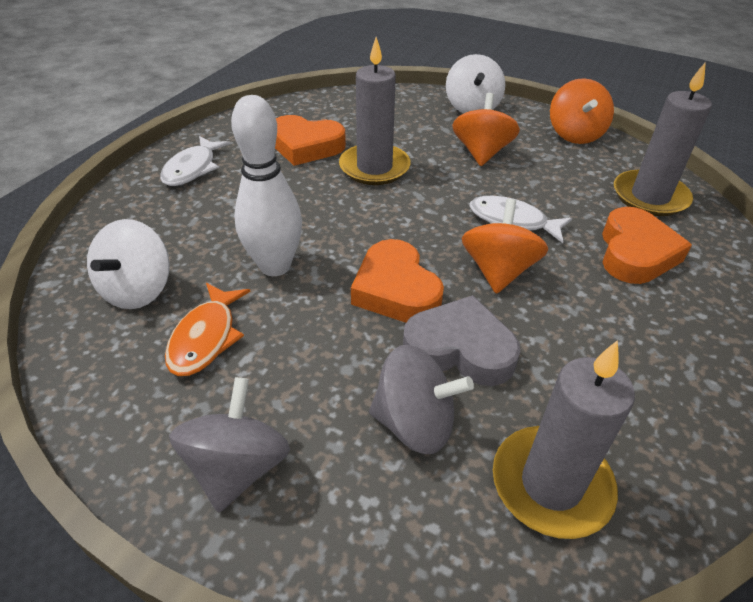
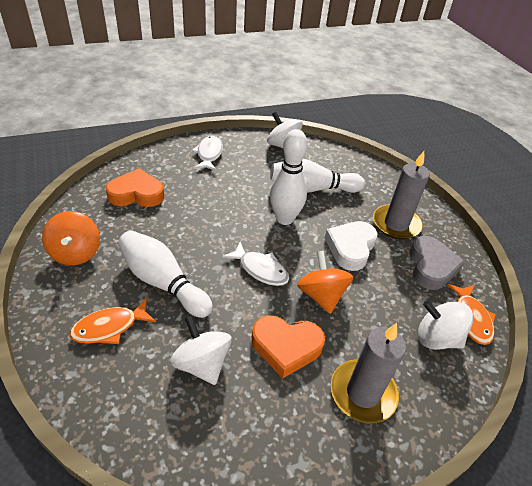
grey candle: 3 -> 2
grey spinning top: 2 -> 0
orange fish: 1 -> 2
orange heart: 3 -> 2
orange spinning top: 3 -> 2
white bowling pin: 1 -> 3
white heart: 0 -> 1
white spinning top: 2 -> 3

